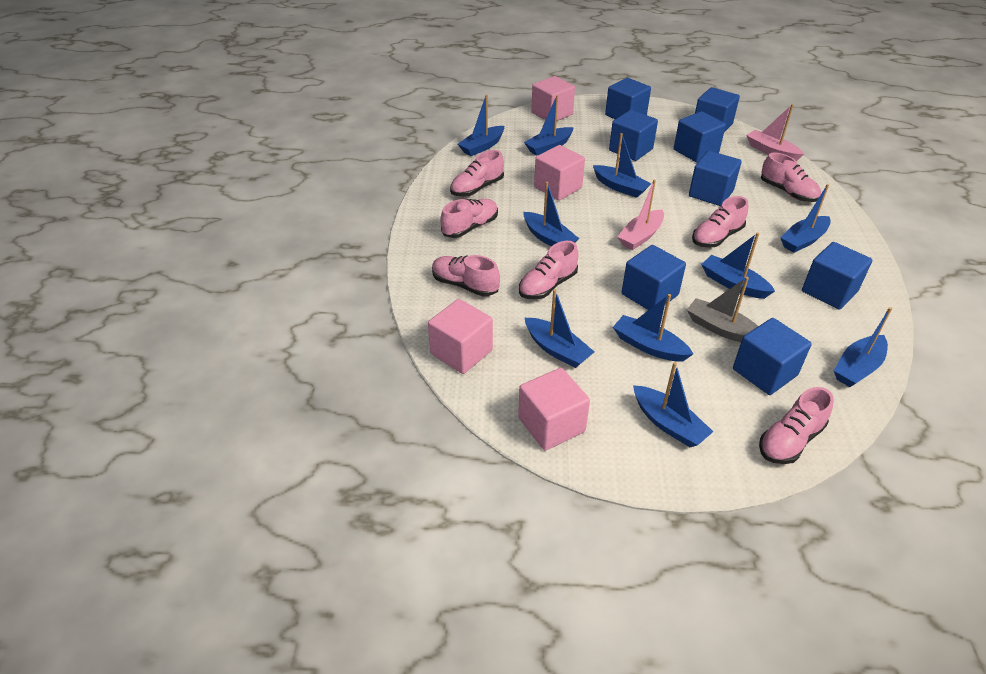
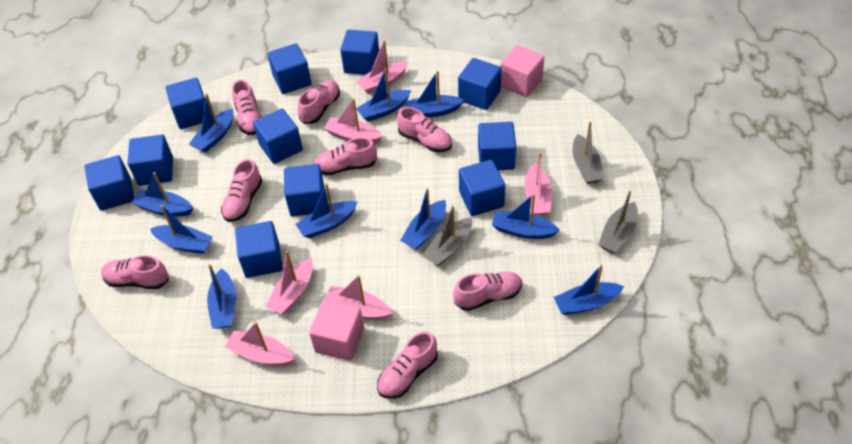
blue cube: 8 -> 11
grey boat: 1 -> 3
pink boat: 2 -> 6
pink cube: 4 -> 2
pink shoe: 7 -> 8

